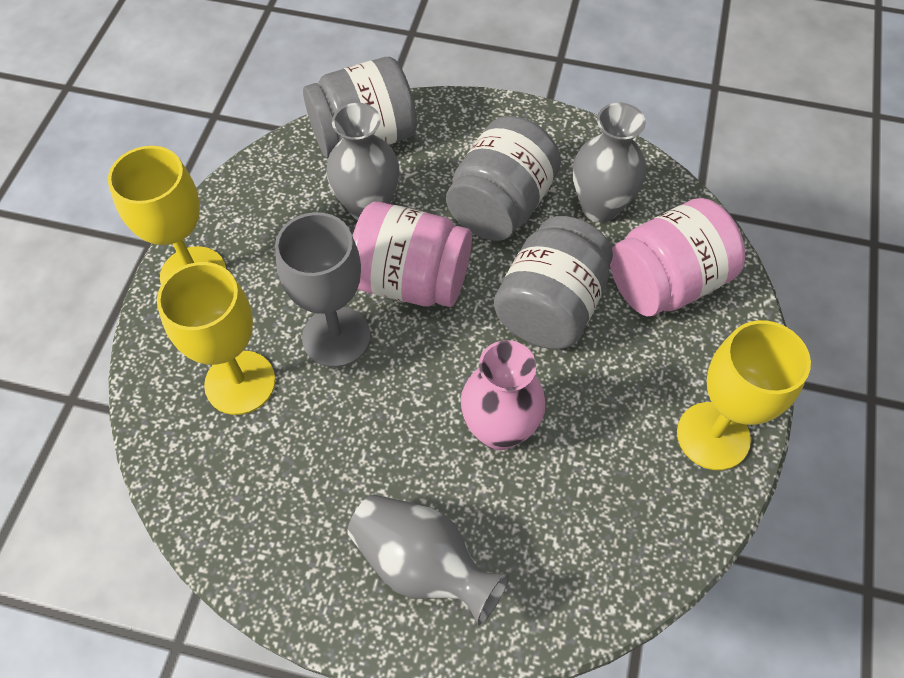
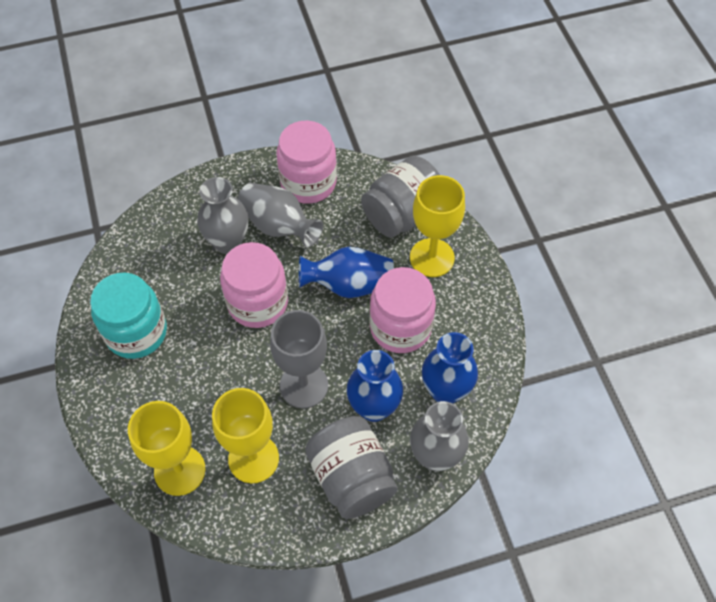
blue vase: 0 -> 3
grey jar: 3 -> 2
pink jar: 2 -> 3
pink vase: 1 -> 0
turquoise jar: 0 -> 1

